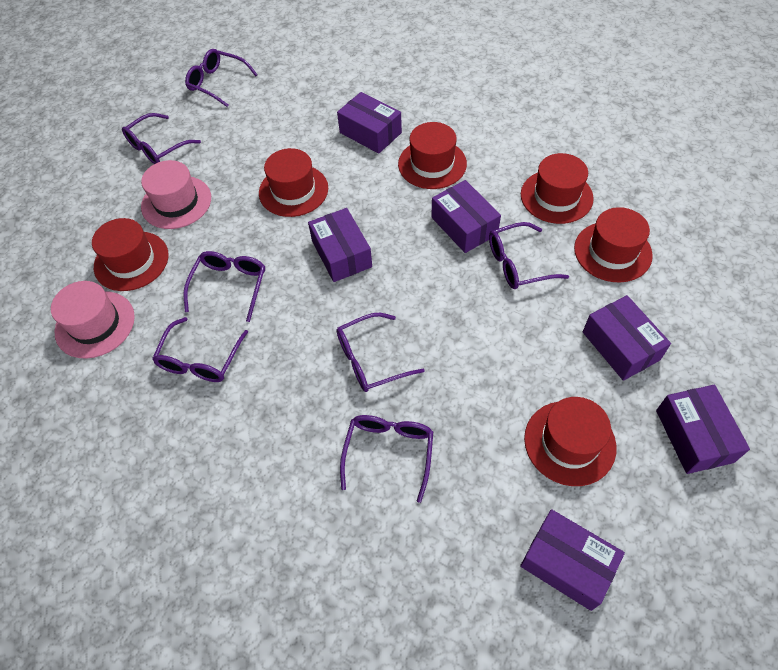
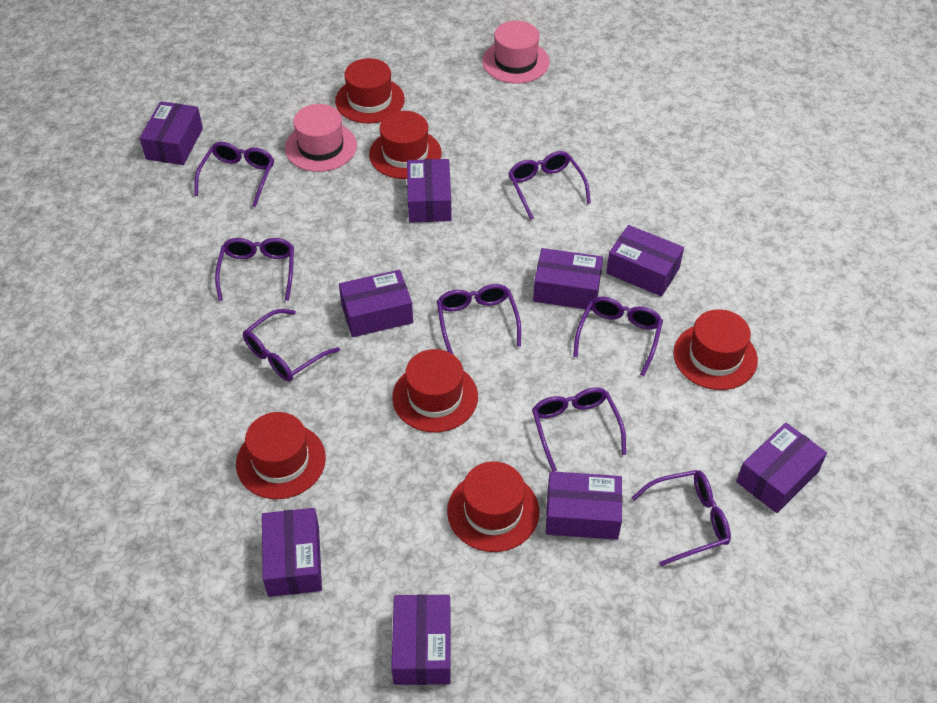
purple box: 6 -> 9
purple glasses: 7 -> 8

